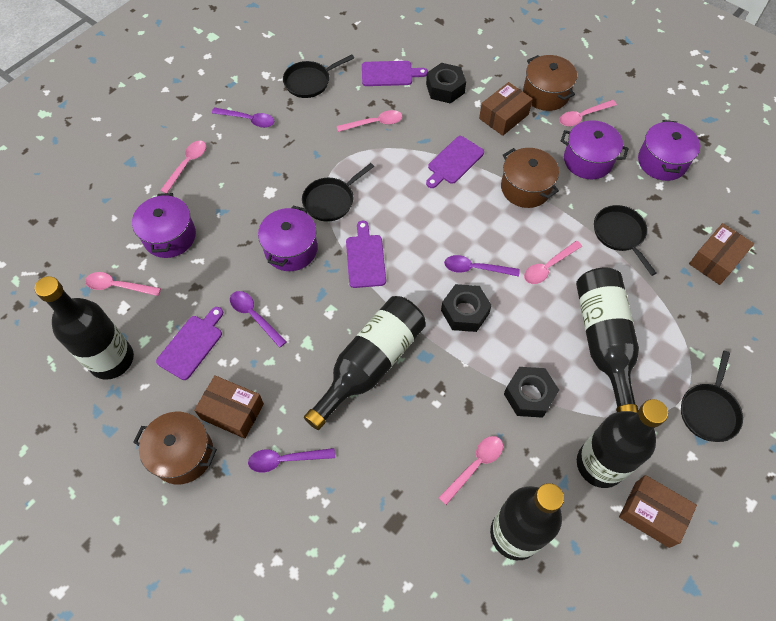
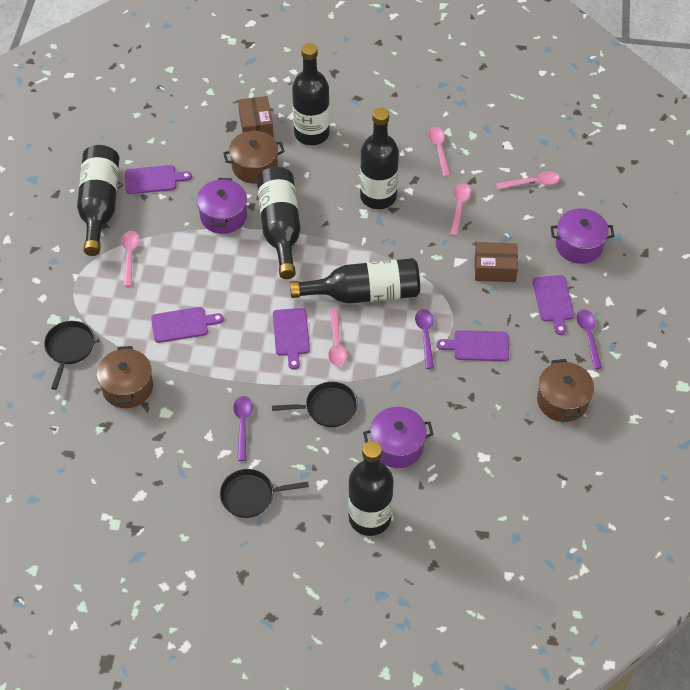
black bottle: 5 -> 6
black nut: 3 -> 0
black pan: 4 -> 3
brown box: 4 -> 2
pink spoon: 6 -> 5
purple cutting board: 4 -> 5
purple pot: 4 -> 3
purple spoon: 4 -> 3

